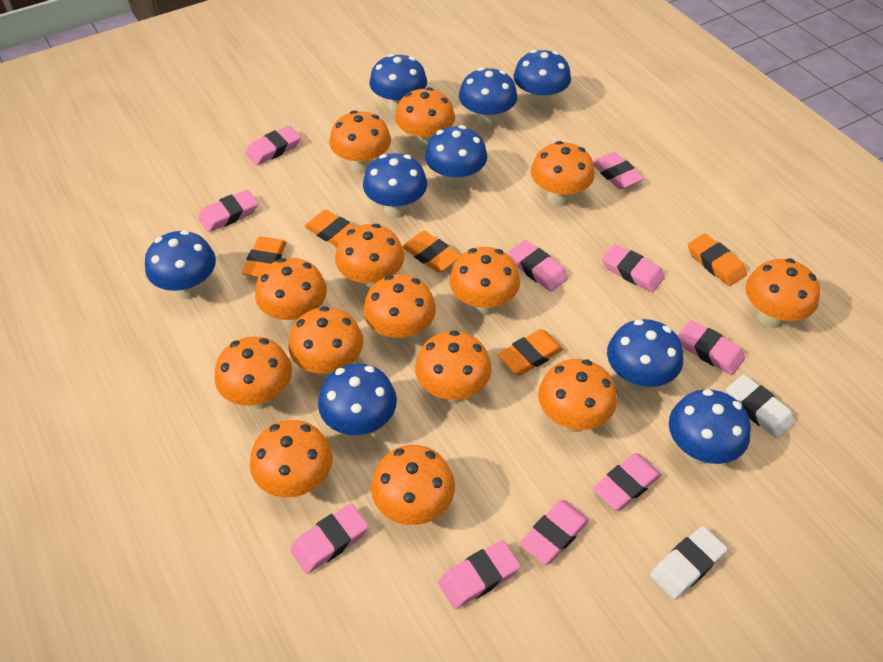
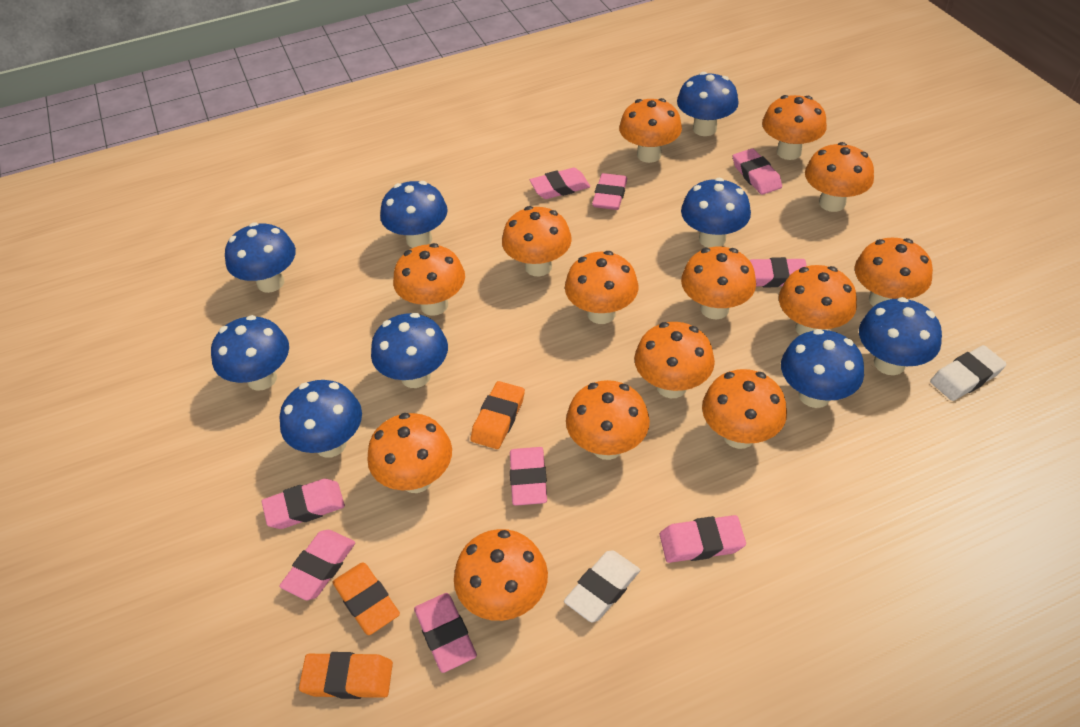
orange eraser: 5 -> 3
pink eraser: 10 -> 9

